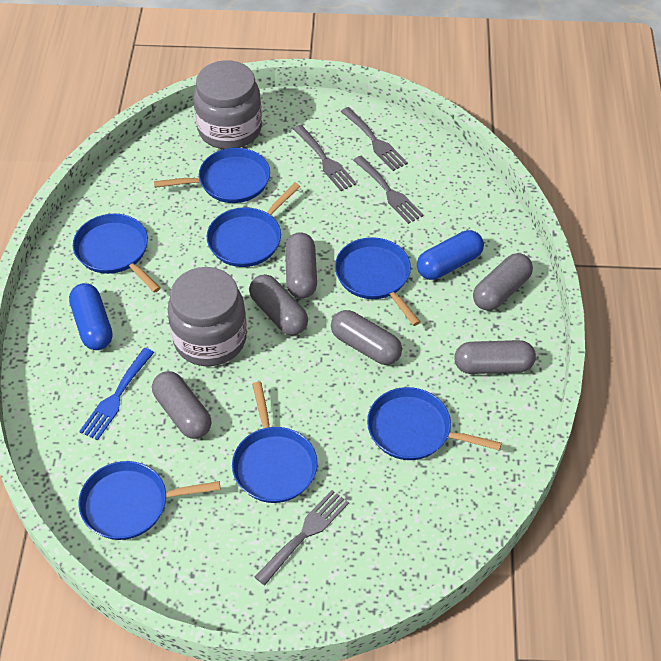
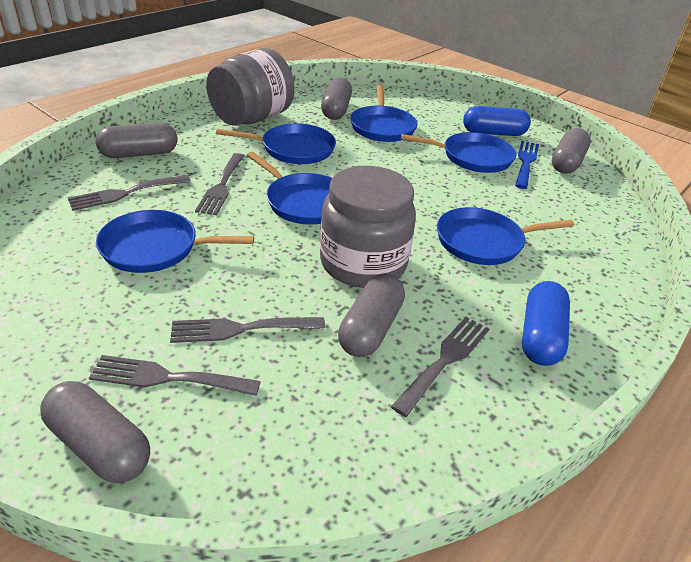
blue pan: 7 -> 6
grey capsule: 6 -> 5
grey fork: 4 -> 5

